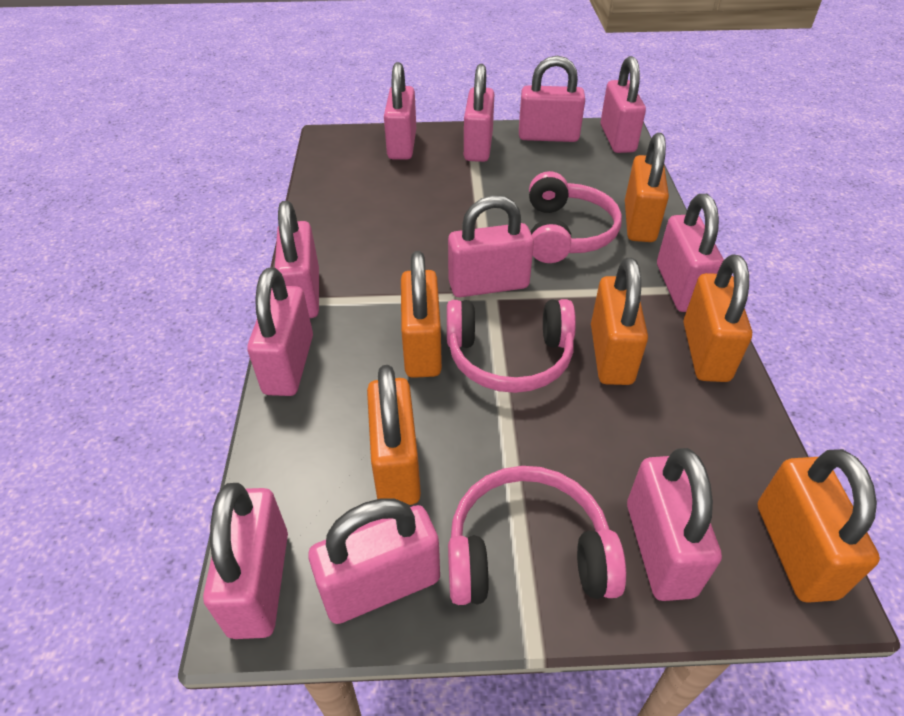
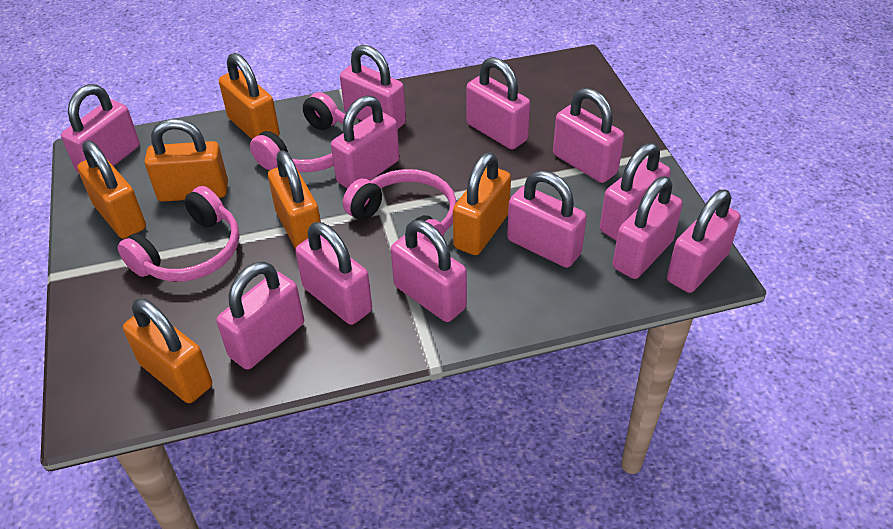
pink padlock: 11 -> 12

